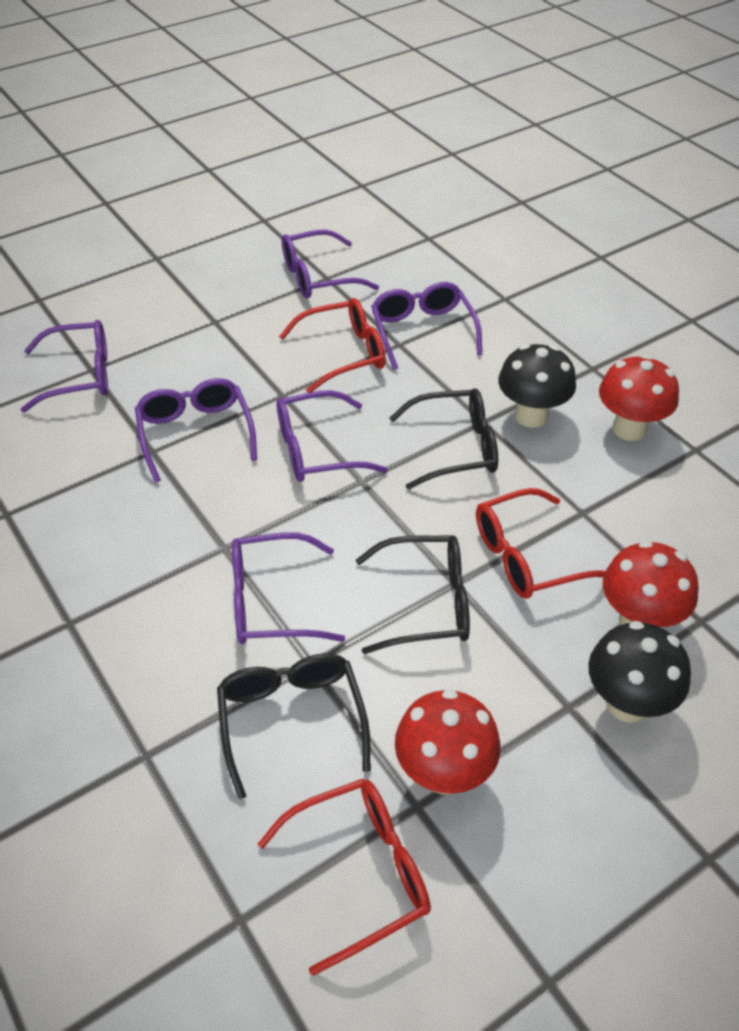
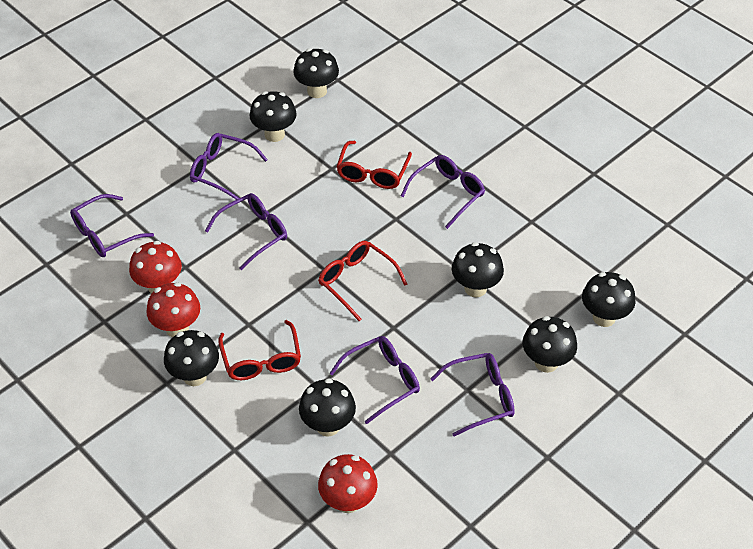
black glasses: 3 -> 0
black mushroom: 2 -> 7

